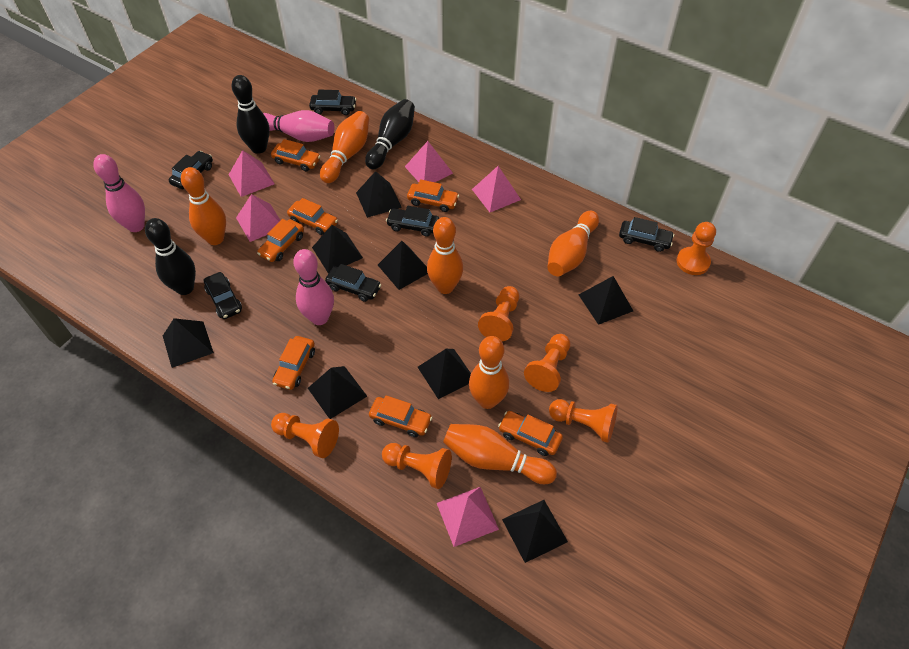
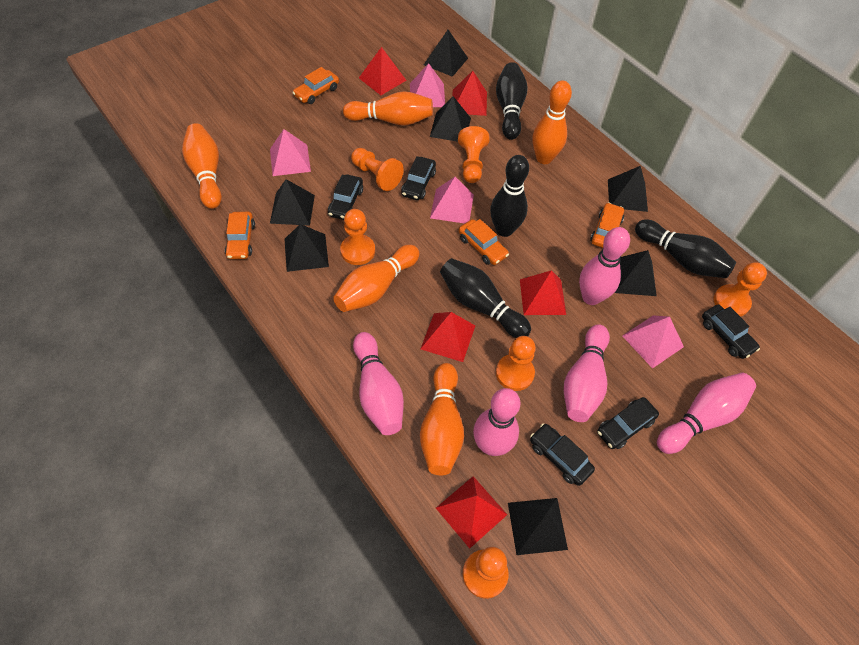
black bowling pin: 3 -> 4
black car: 6 -> 5
black pyramid: 8 -> 7
orange bowling pin: 6 -> 5
orange car: 7 -> 4
pink bowling pin: 3 -> 5
pink pyramid: 5 -> 4
red pyramid: 0 -> 5

